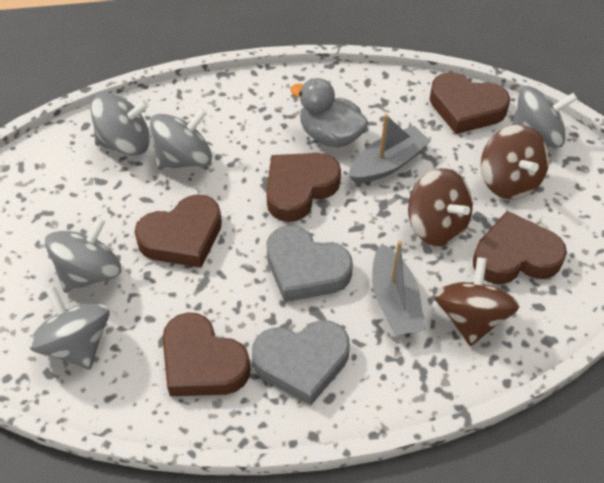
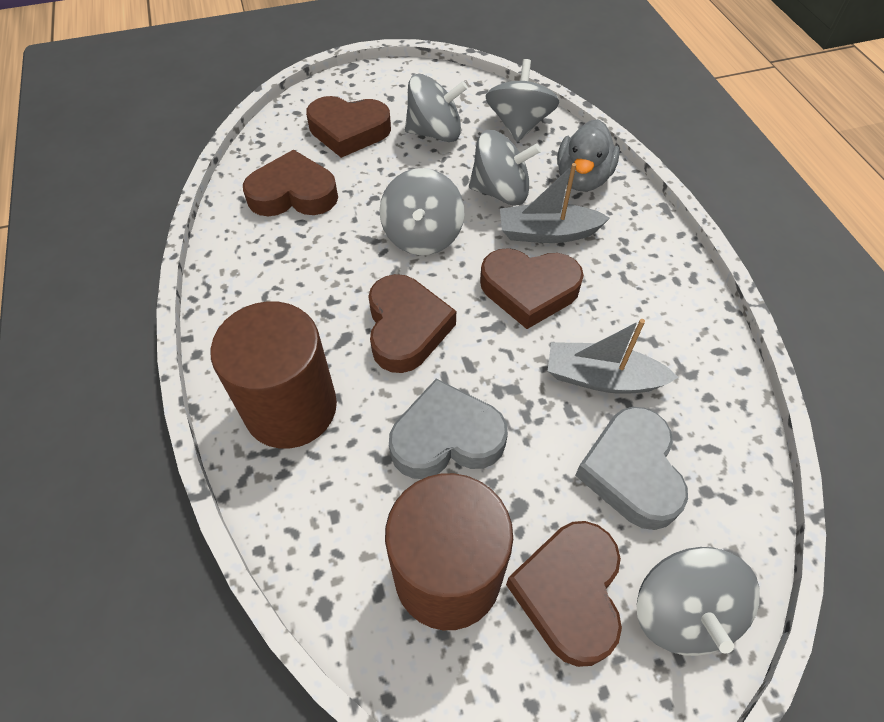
brown cylinder: 0 -> 2
brown spinning top: 3 -> 0

